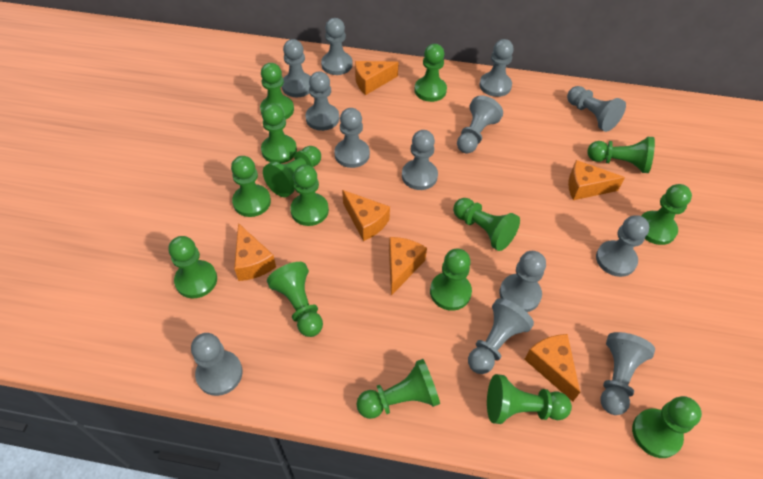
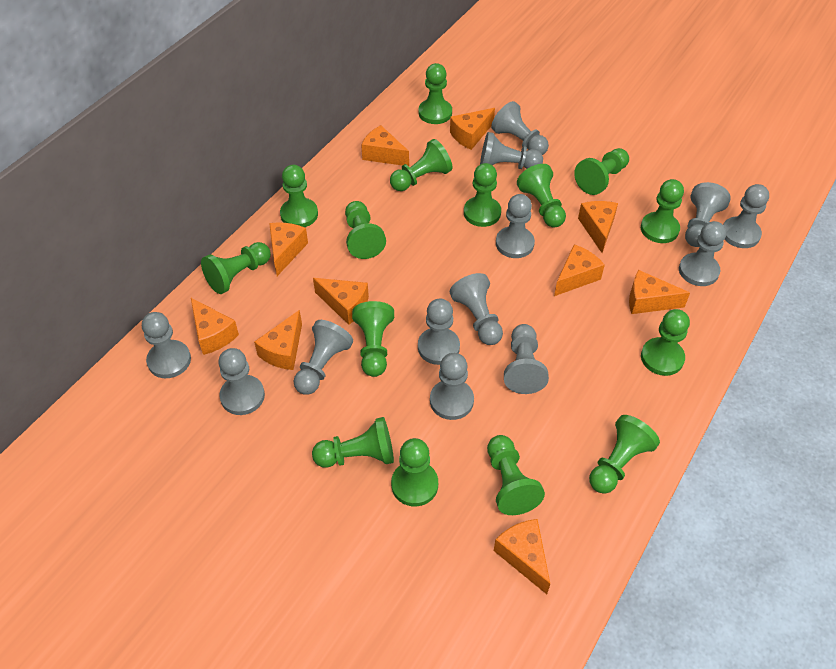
orange cheese: 6 -> 10

